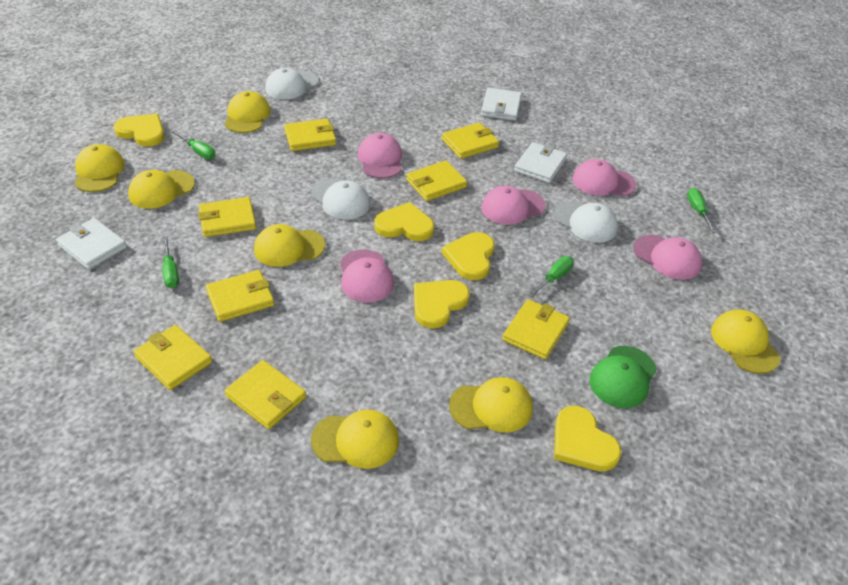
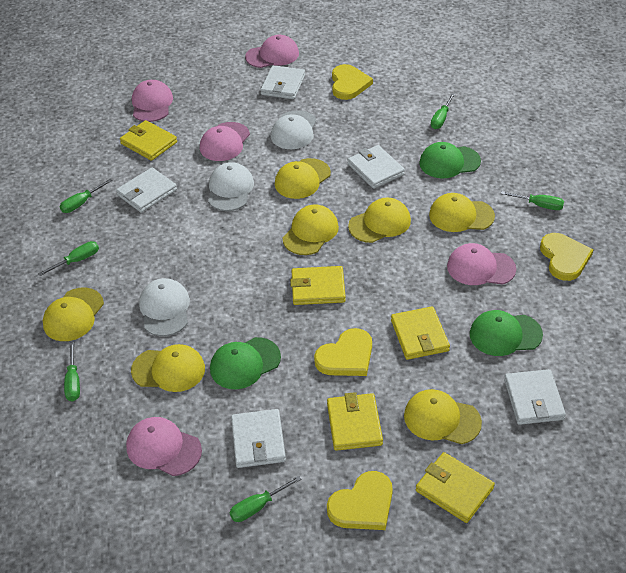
green cap: 1 -> 3
green screwdriver: 4 -> 6
white wallet: 3 -> 5
yellow heart: 5 -> 4
yellow wallet: 8 -> 5

